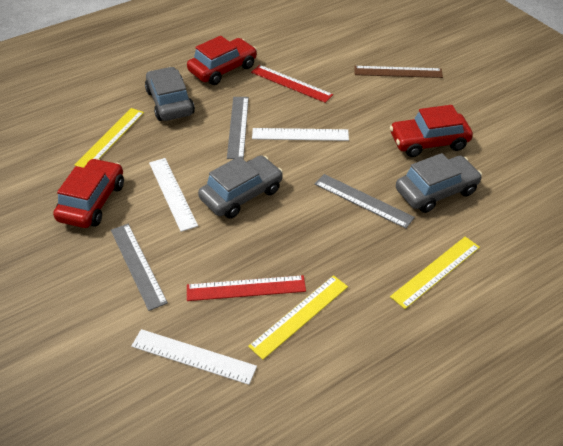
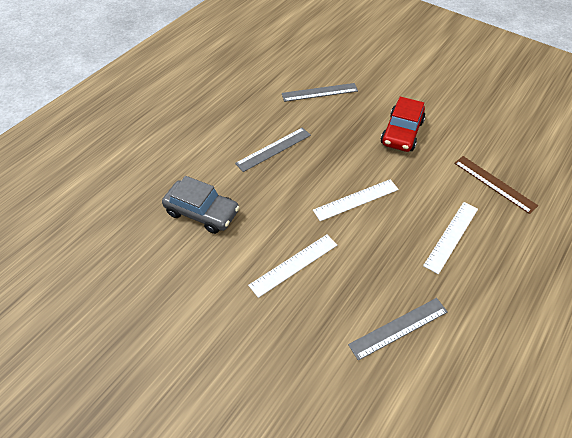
grey car: 3 -> 1
red car: 3 -> 1
red ruler: 2 -> 0
yellow ruler: 3 -> 0

